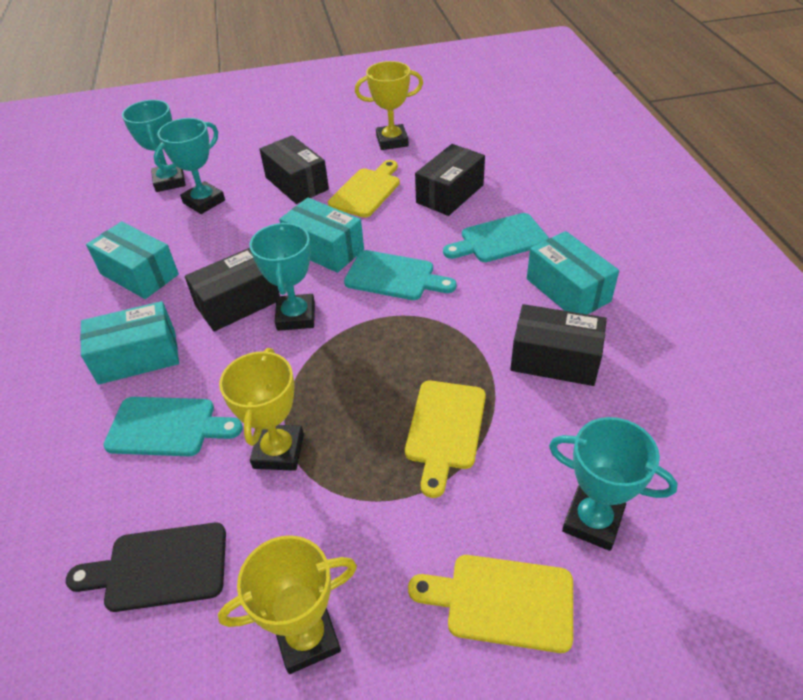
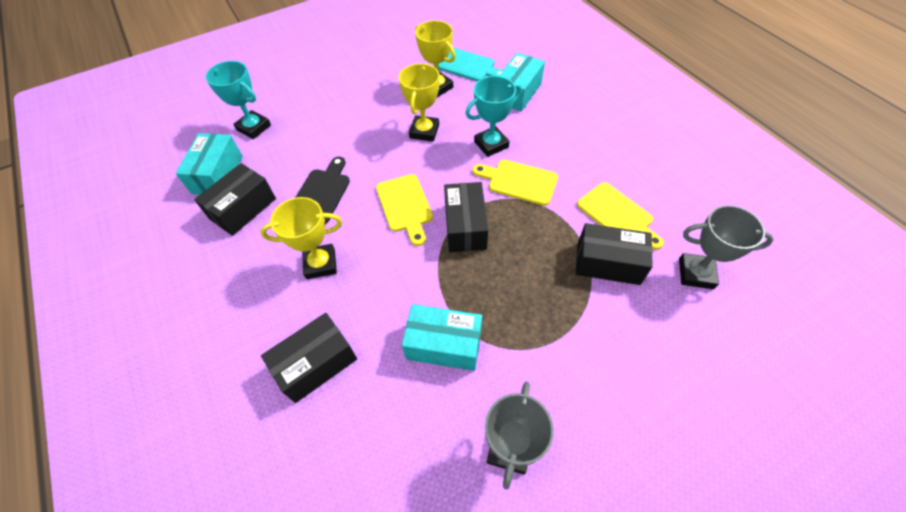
grey trophy: 0 -> 2
turquoise box: 4 -> 3
turquoise cutting board: 3 -> 1
turquoise trophy: 4 -> 2

